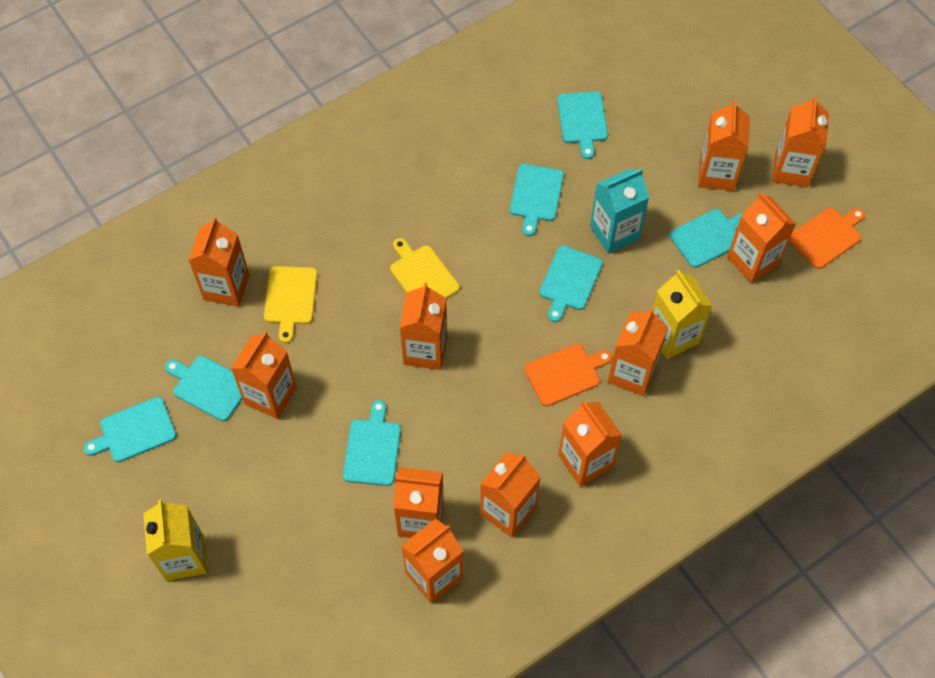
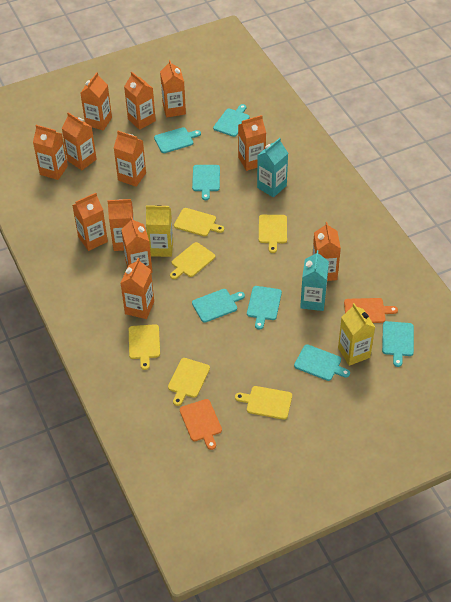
orange carton: 11 -> 12
turquoise carton: 1 -> 2
yellow cutting board: 2 -> 6

